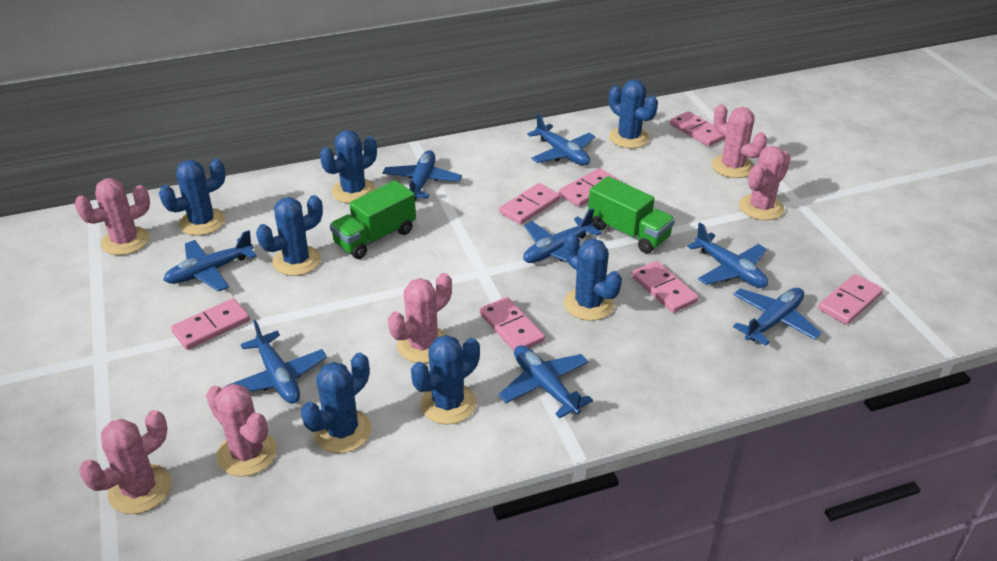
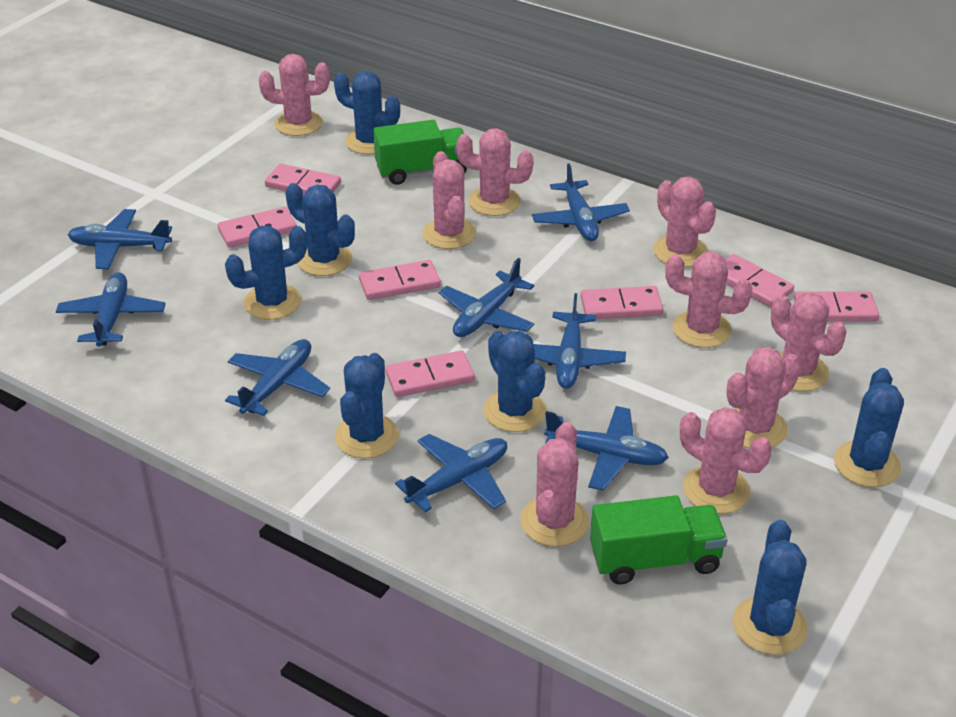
pink cactus: 6 -> 9

